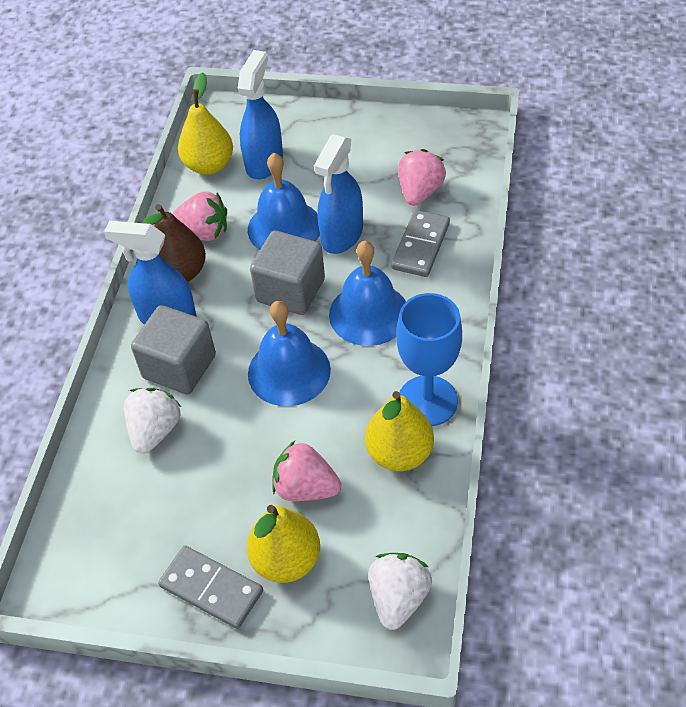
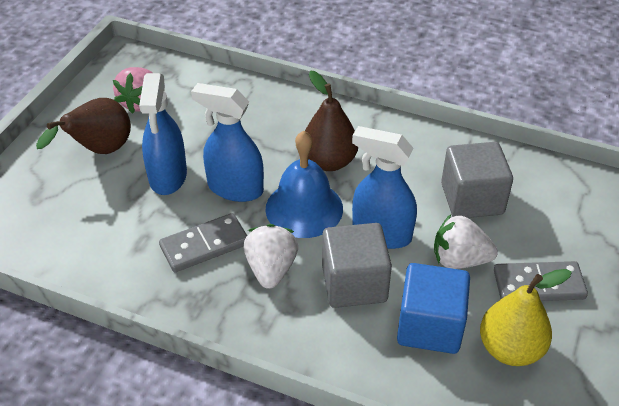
blue bell: 3 -> 1
blue cube: 0 -> 1
blue goblet: 1 -> 0
brown pear: 1 -> 2
pink strawberry: 3 -> 1
yellow pear: 3 -> 1

